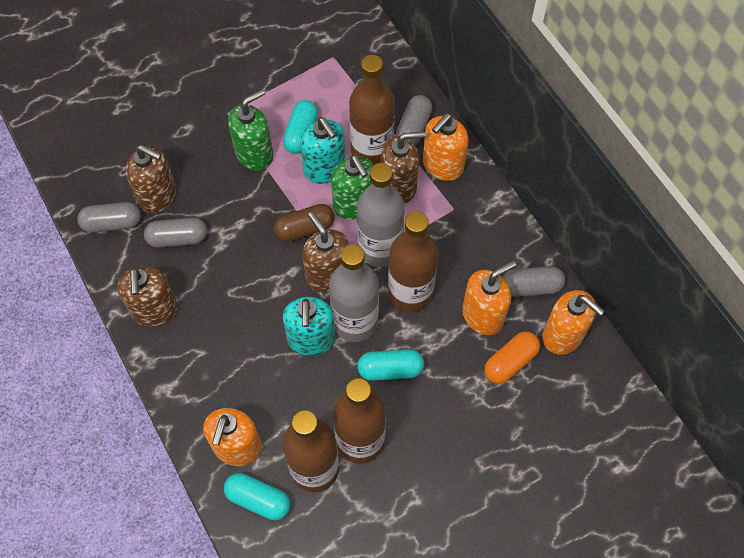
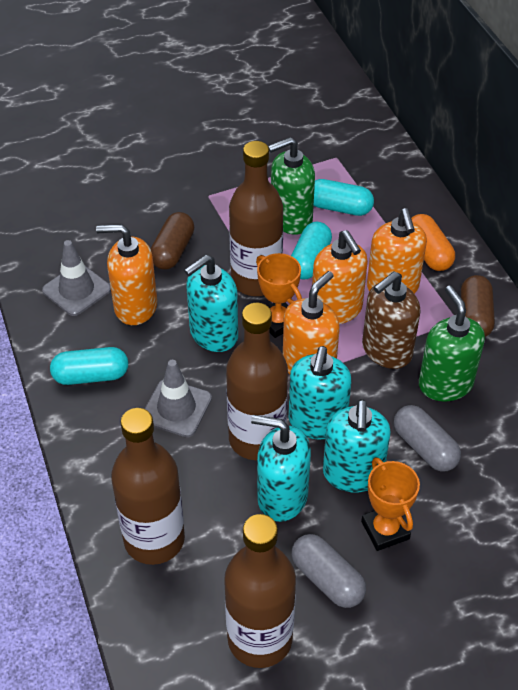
brown capsule: 1 -> 2
brown soap dispenser: 4 -> 1
grey bottle: 2 -> 0
grey capsule: 4 -> 2
grey traffic cone: 0 -> 2
orange trophy: 0 -> 2
turquoise soap dispenser: 2 -> 4

